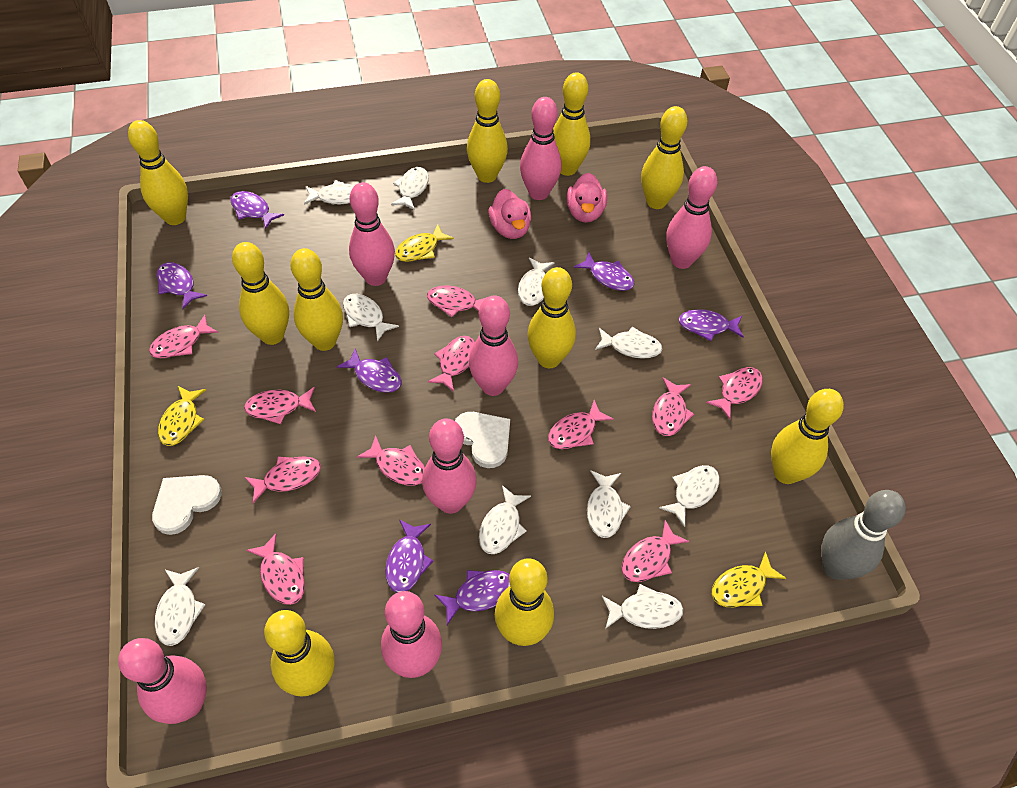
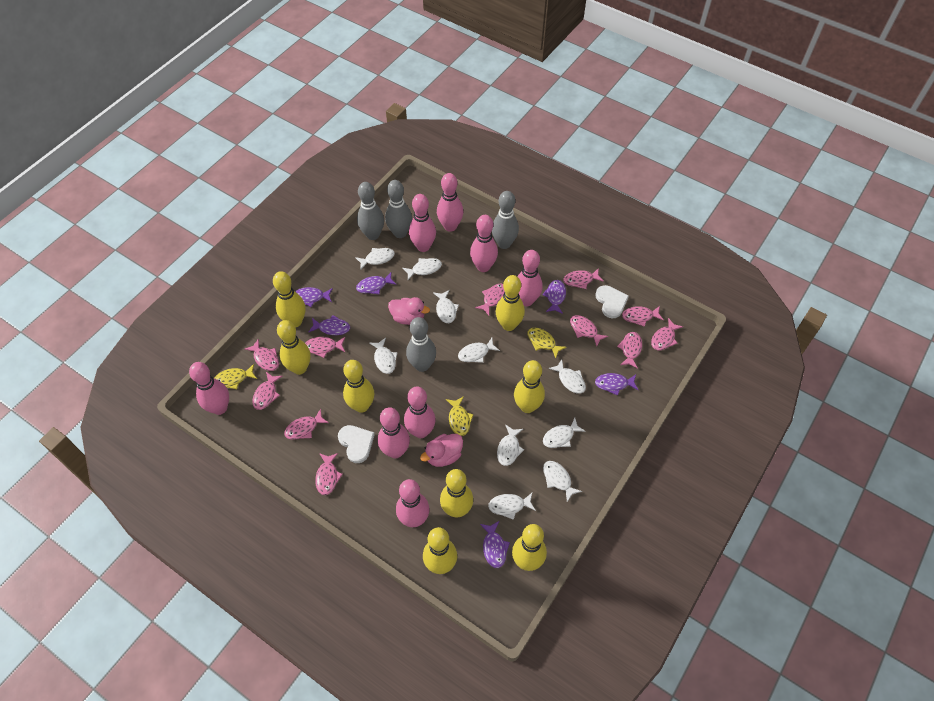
grey bowling pin: 1 -> 4
pink bowling pin: 7 -> 8
purple fish: 7 -> 6
yellow bowling pin: 10 -> 8

